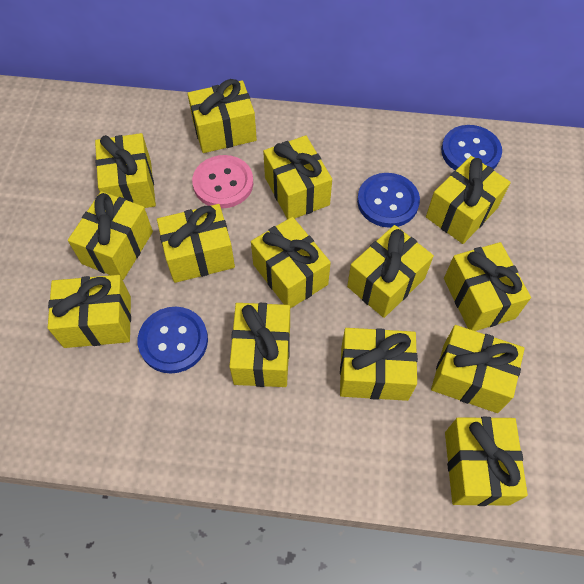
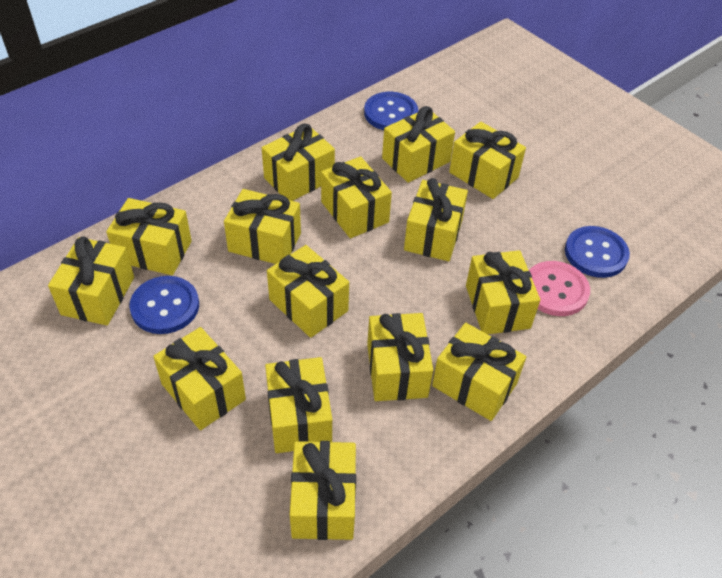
yellow gift: 14 -> 15

